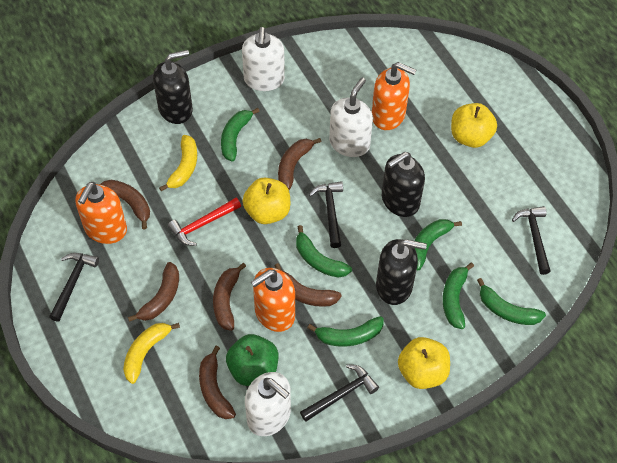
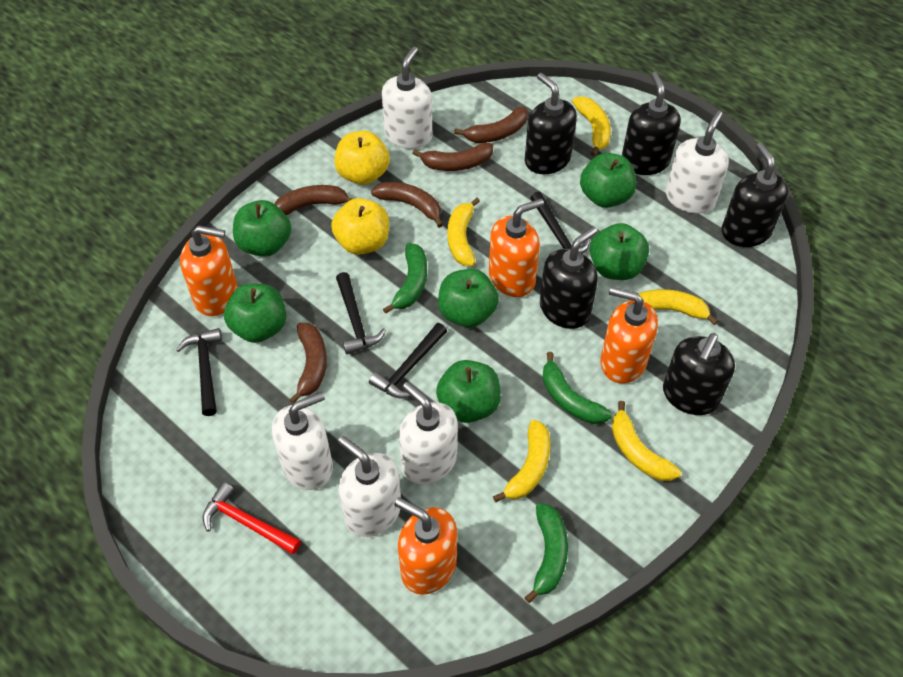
black soap dispenser: 3 -> 5
brown banana: 6 -> 5
green apple: 1 -> 6
green banana: 6 -> 3
orange soap dispenser: 3 -> 4
white soap dispenser: 3 -> 5
yellow apple: 3 -> 2
yellow banana: 2 -> 5

